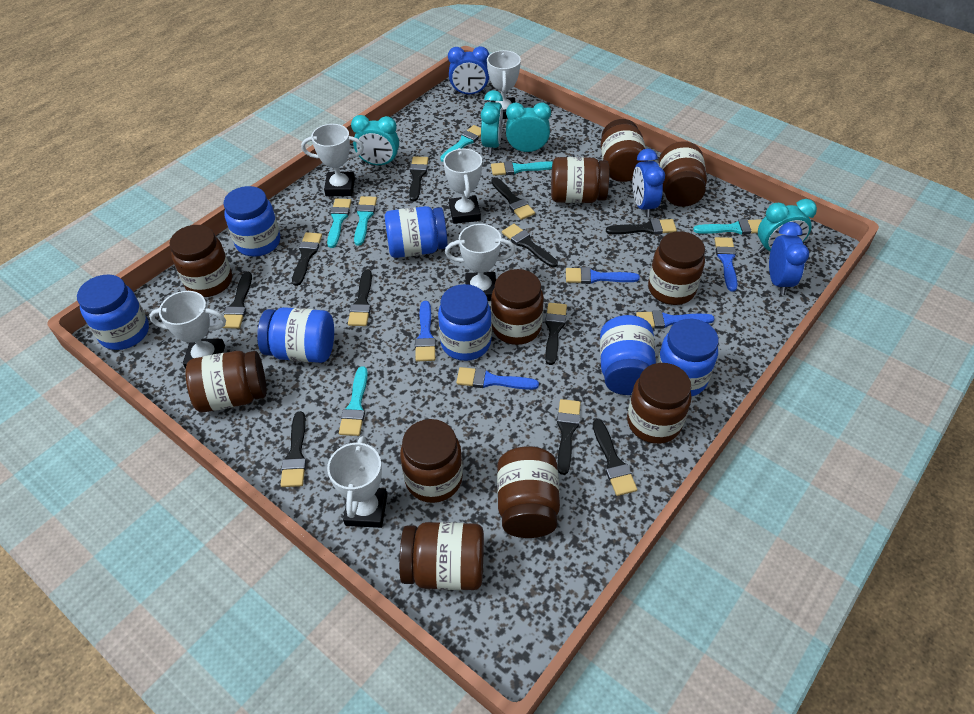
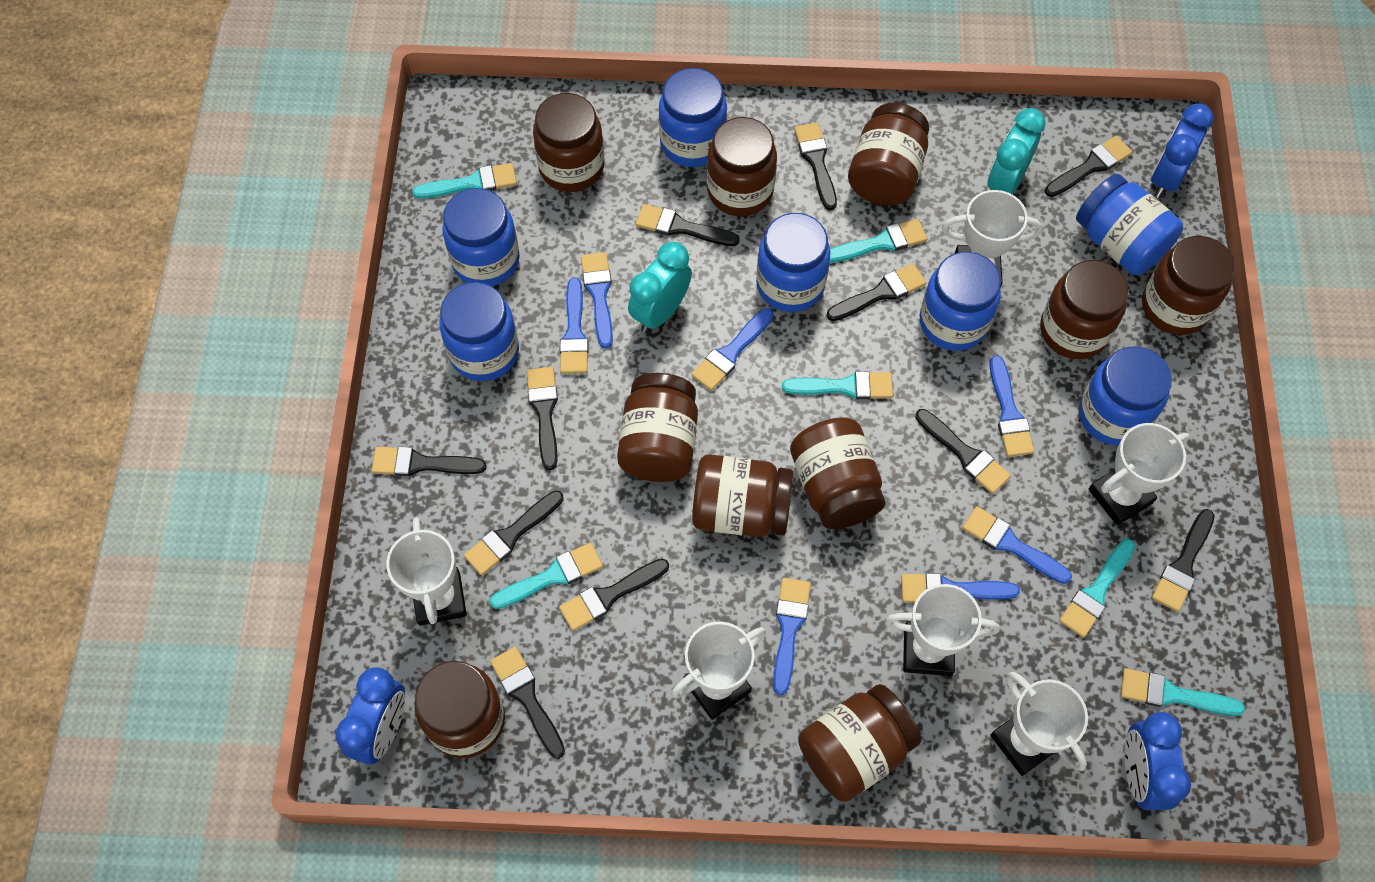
blue brush: 5 -> 7
brown jar: 11 -> 10
turquoise clock: 4 -> 2

